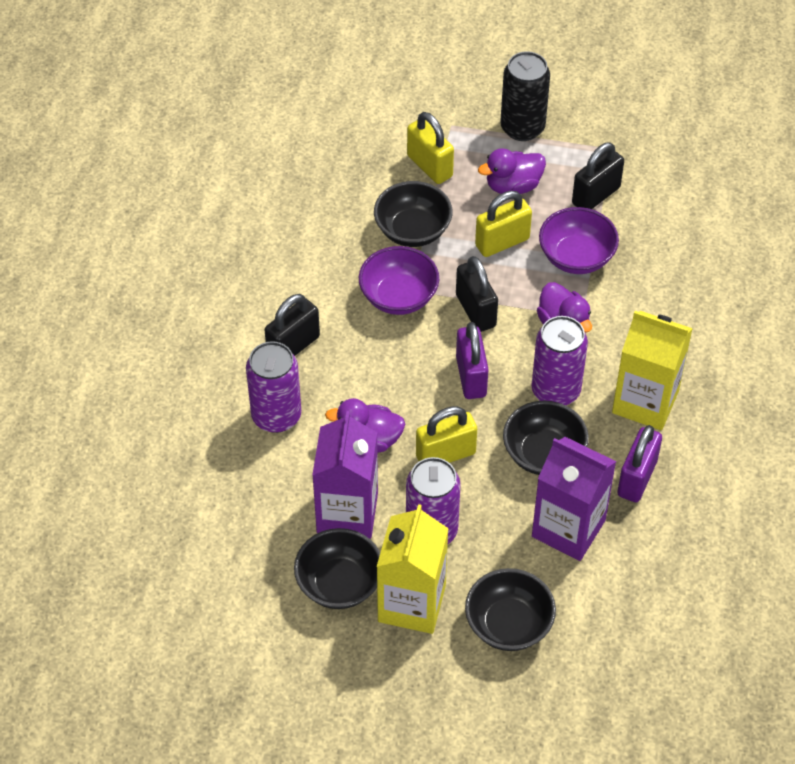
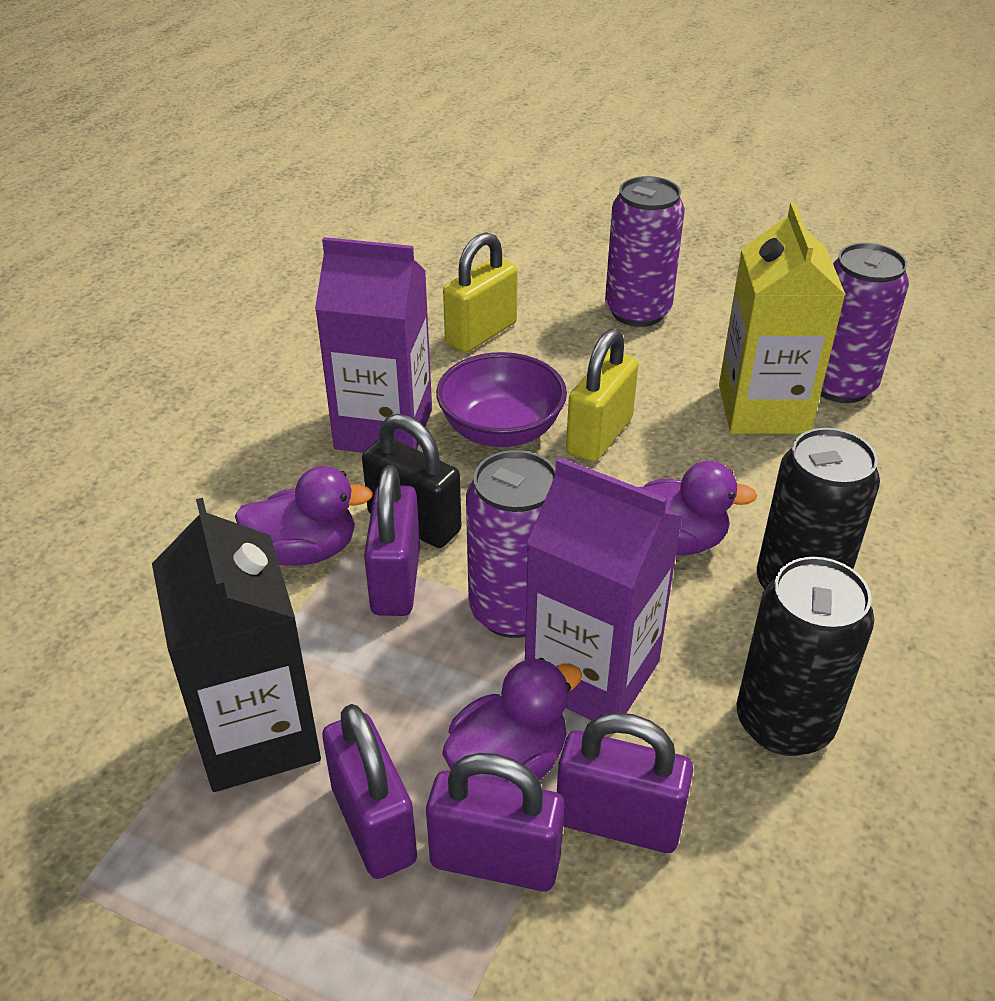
black bowl: 4 -> 0
black can: 1 -> 2
black carton: 0 -> 1
black padlock: 3 -> 1
purple bowl: 2 -> 1
purple padlock: 2 -> 4
yellow carton: 2 -> 1
yellow padlock: 3 -> 2

